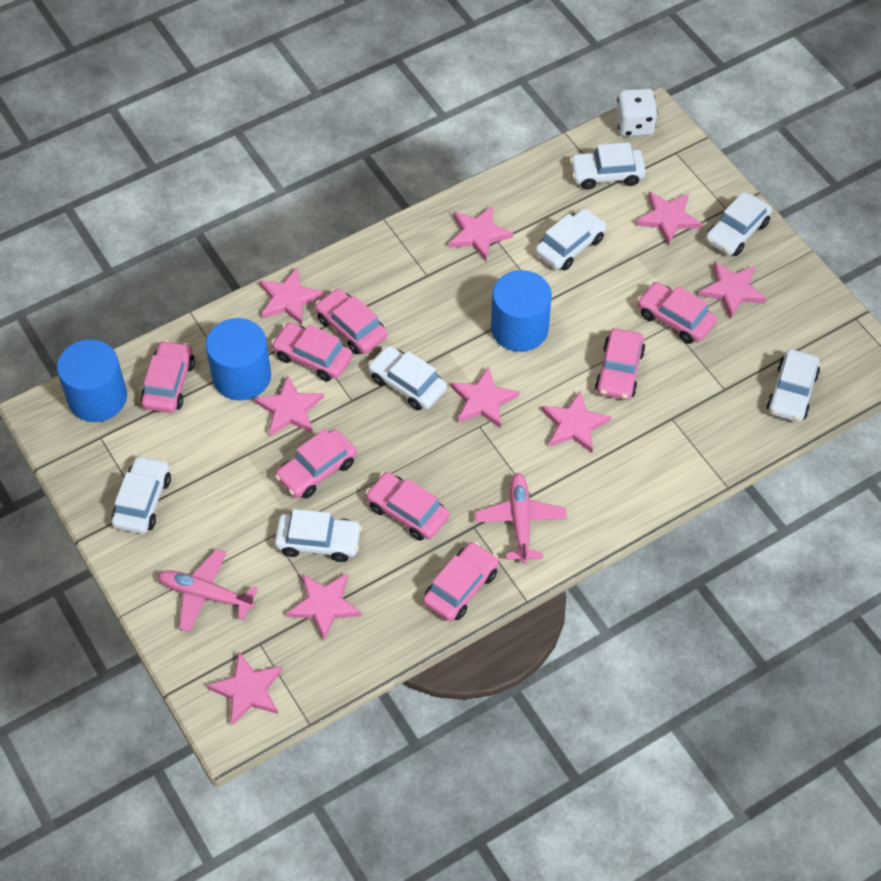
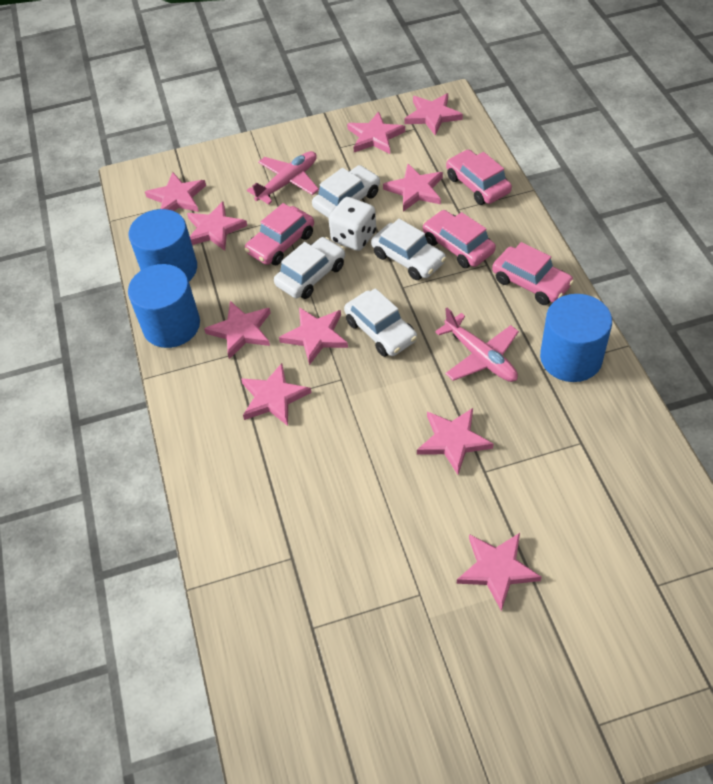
pink car: 8 -> 4
pink star: 9 -> 10
white car: 7 -> 4

